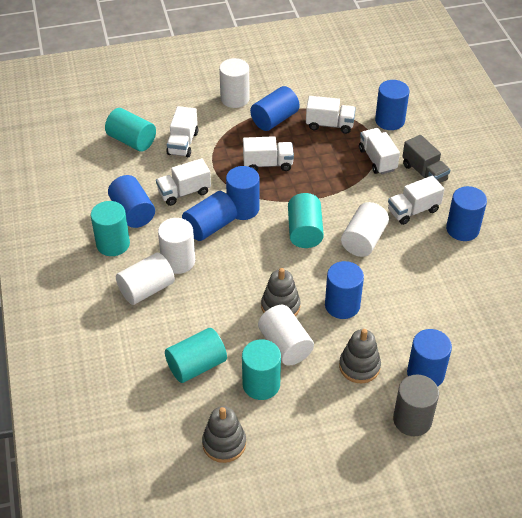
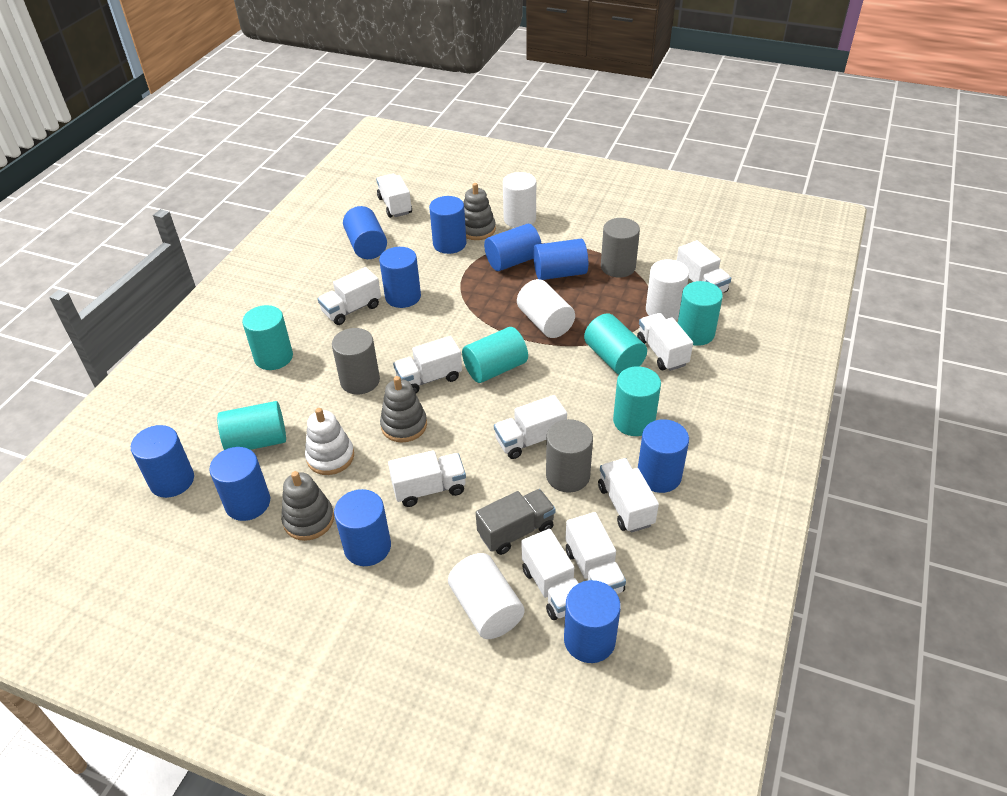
blue cylinder: 8 -> 10
grey cylinder: 1 -> 3
turquoise cylinder: 5 -> 6
white cylinder: 5 -> 4
white stacking toy: 0 -> 1
white truck: 6 -> 10

